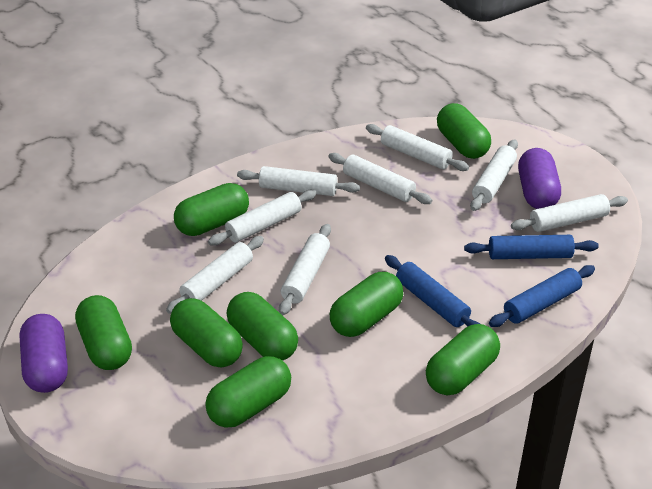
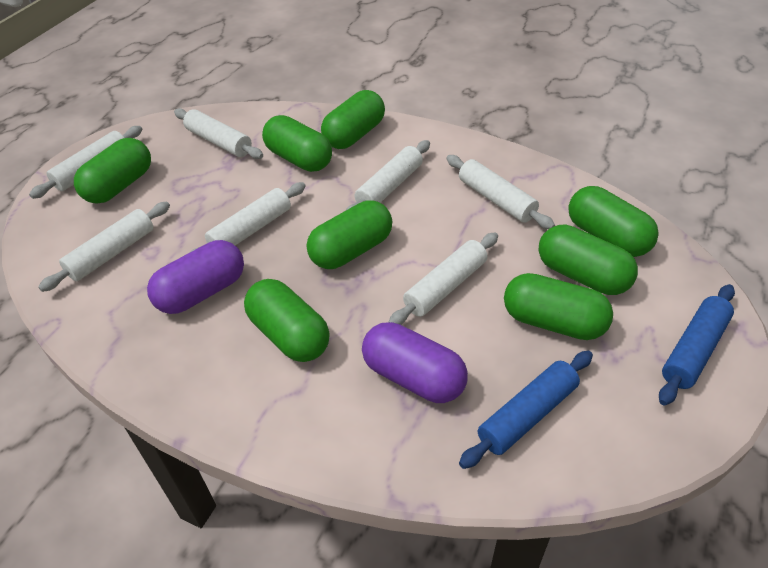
blue rolling pin: 3 -> 2
white rolling pin: 8 -> 7

